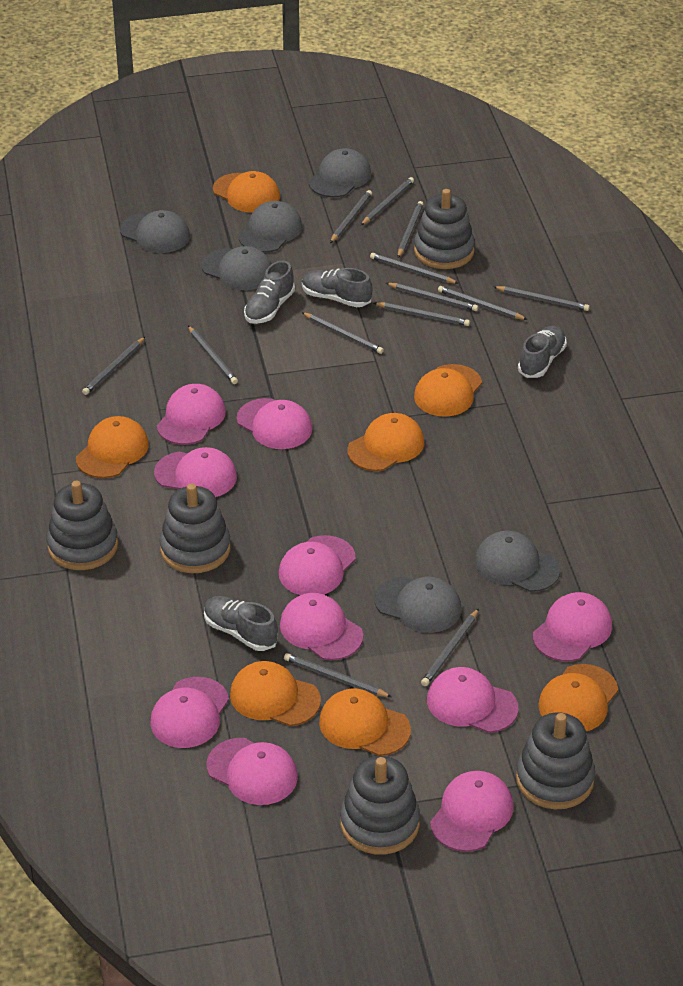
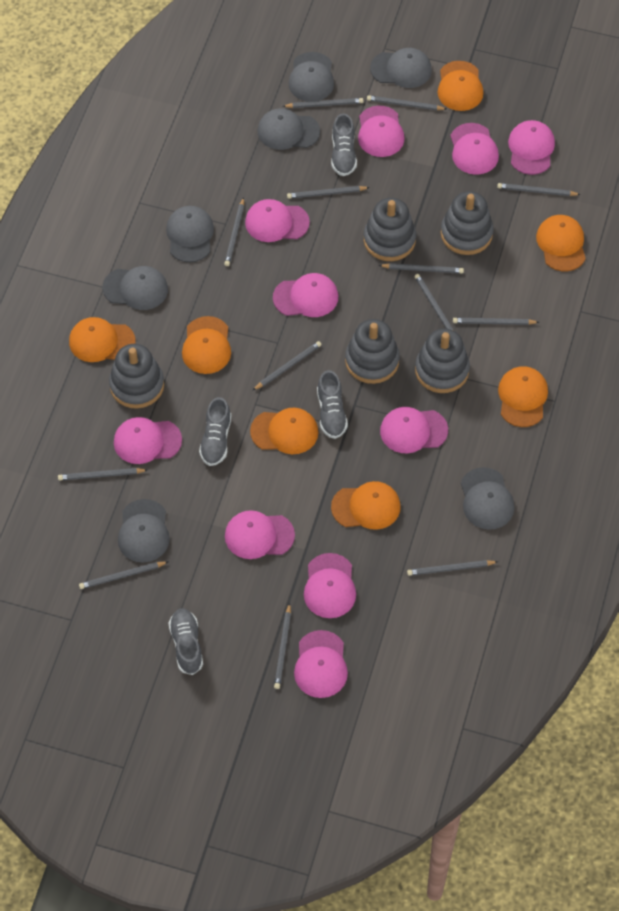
grey cap: 6 -> 7

